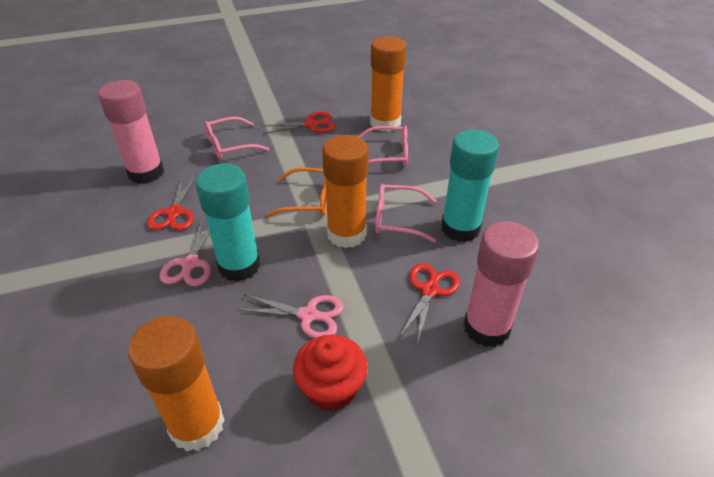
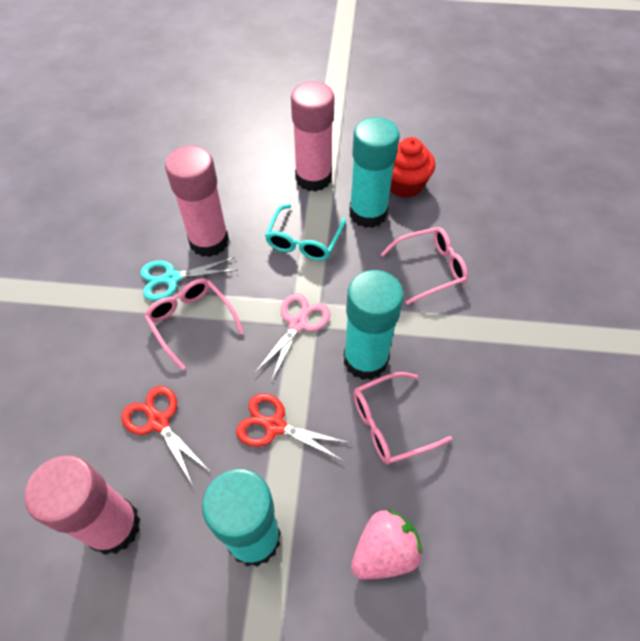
orange glasses: 1 -> 0
orange glue stick: 3 -> 0
pink glue stick: 2 -> 3
pink scissors: 2 -> 1
pink strawberry: 0 -> 1
red scissors: 3 -> 2
turquoise glasses: 0 -> 1
turquoise glue stick: 2 -> 3
turquoise scissors: 0 -> 1

